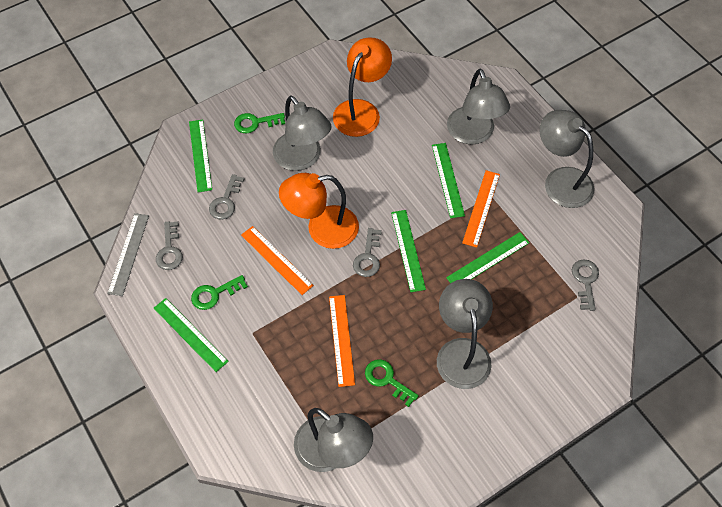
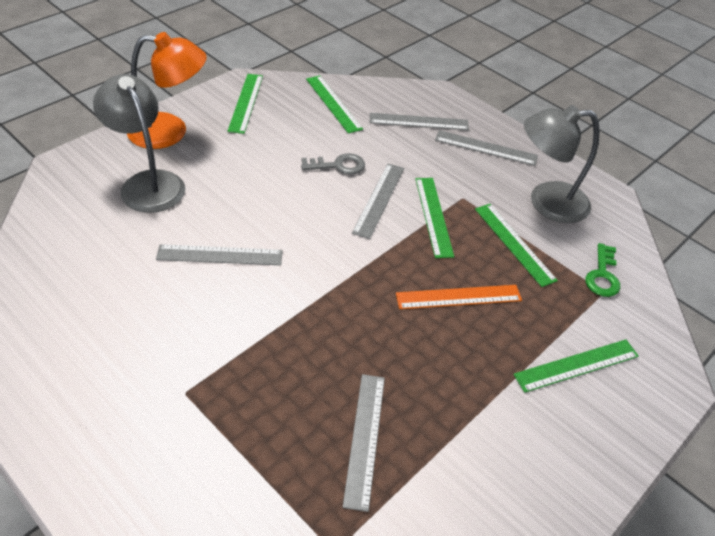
green key: 3 -> 1
grey key: 4 -> 1
grey lamp: 5 -> 2
grey ruler: 1 -> 5
orange lamp: 2 -> 1
orange ruler: 3 -> 1

